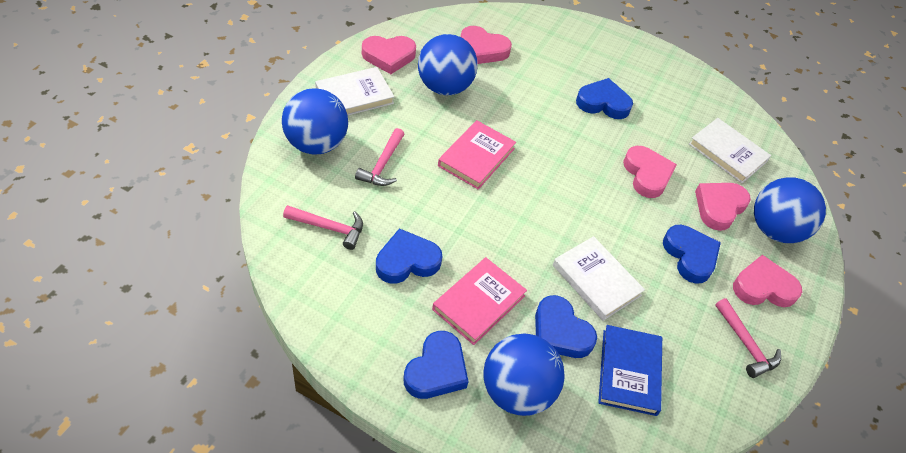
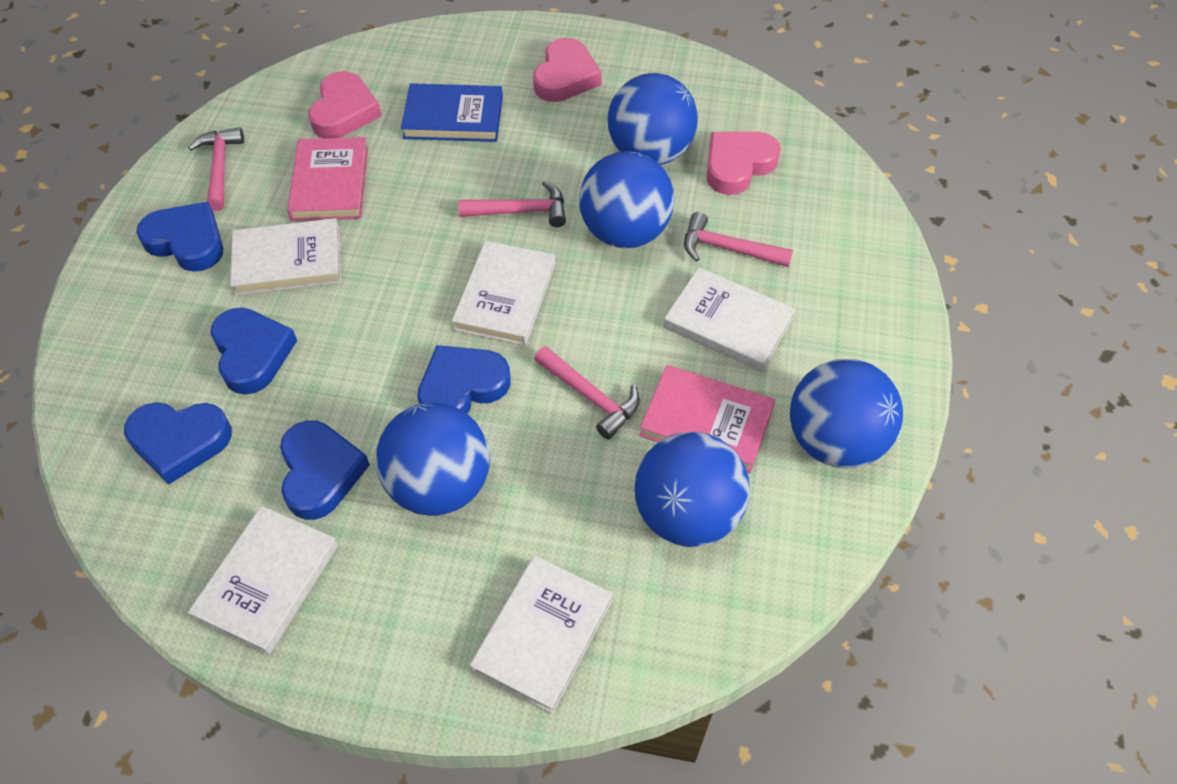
blue ball: 4 -> 5
pink hammer: 3 -> 4
pink heart: 5 -> 3
white book: 3 -> 5

